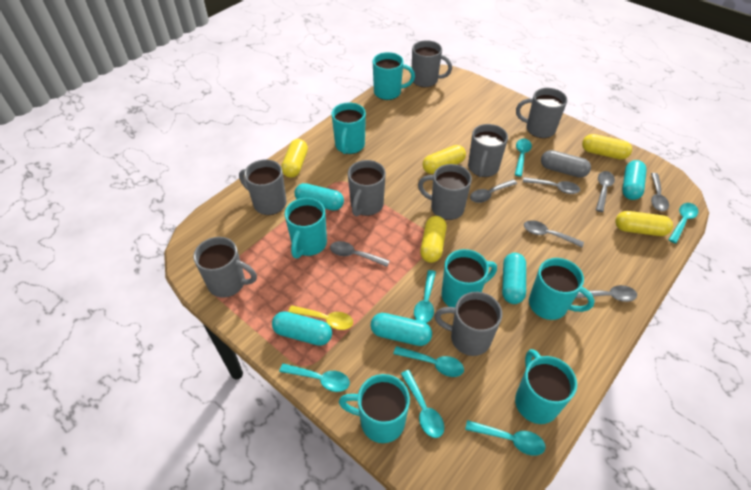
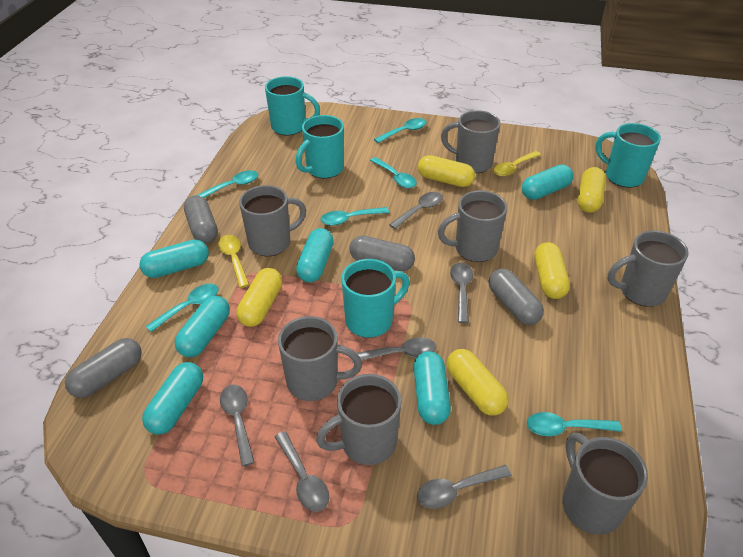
grey capsule: 1 -> 4
grey mug: 8 -> 7
grey spoon: 7 -> 6
turquoise capsule: 5 -> 6
turquoise mug: 7 -> 4
turquoise spoon: 7 -> 6
yellow spoon: 1 -> 2

